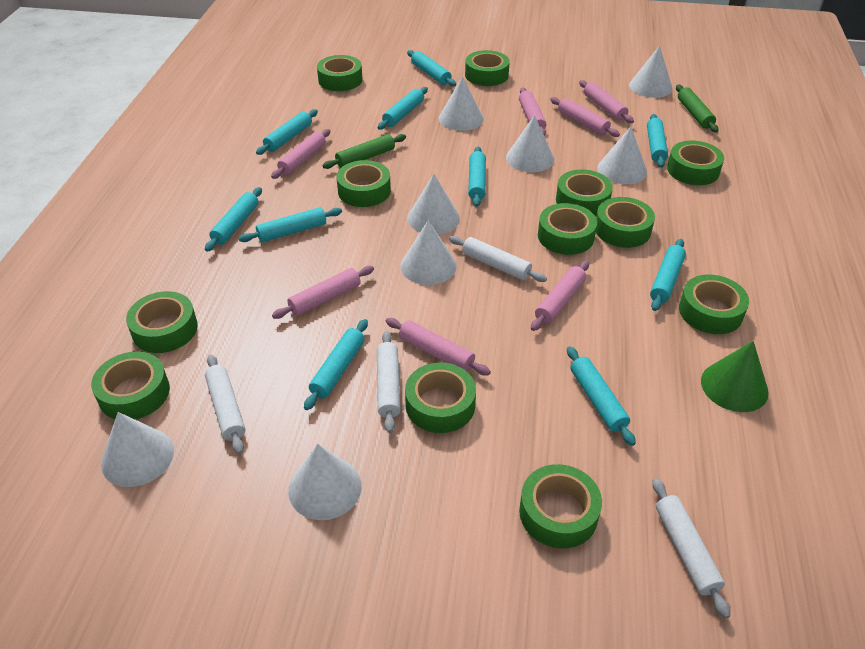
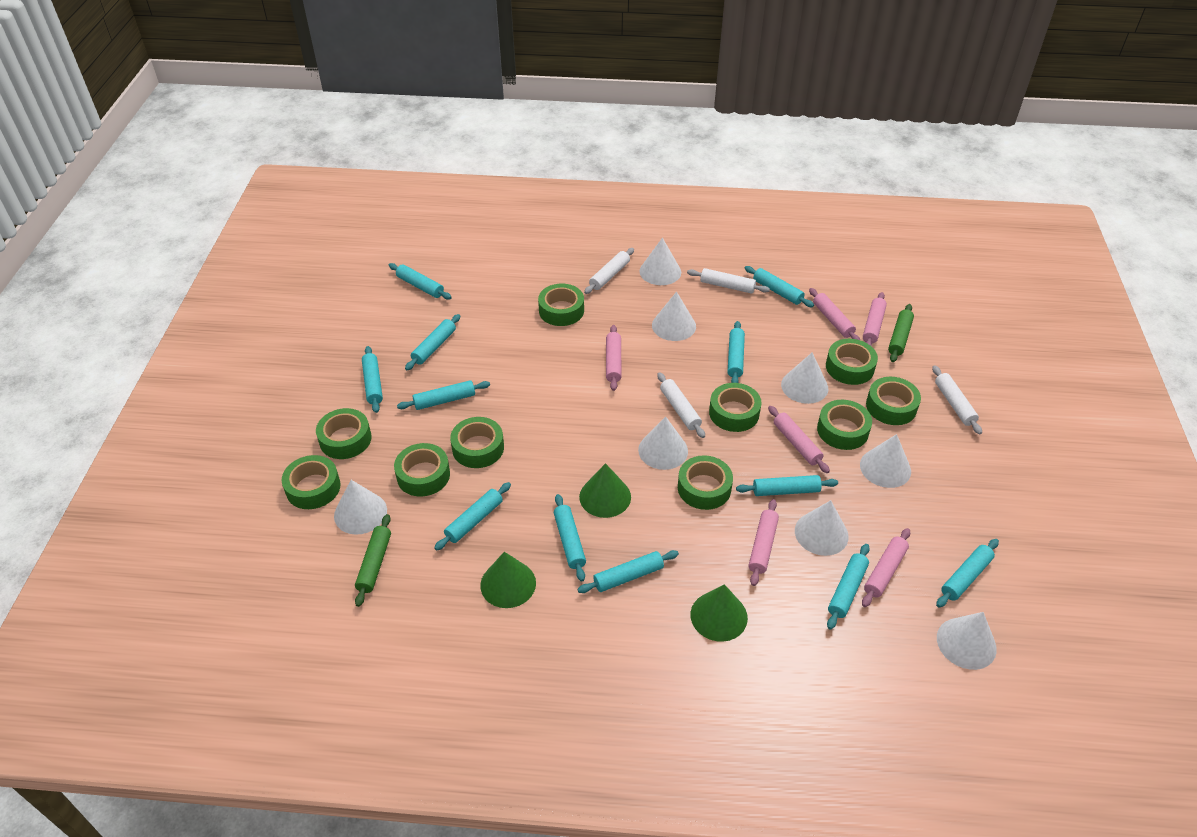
green cone: 1 -> 3
green tape: 12 -> 10
pink rolling pin: 7 -> 6
turquoise rolling pin: 10 -> 12

